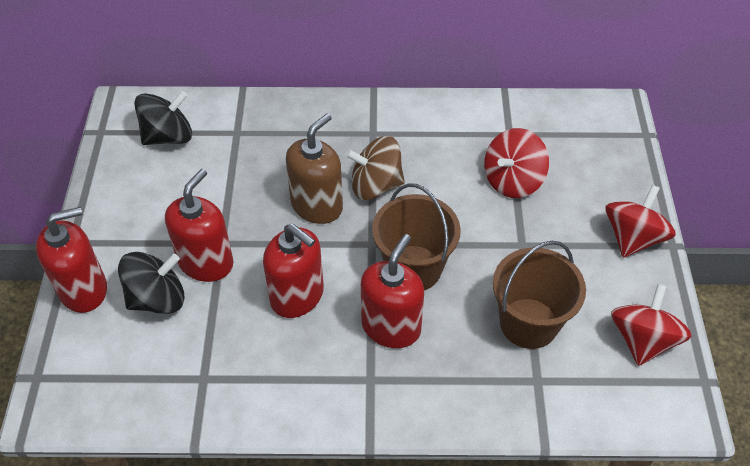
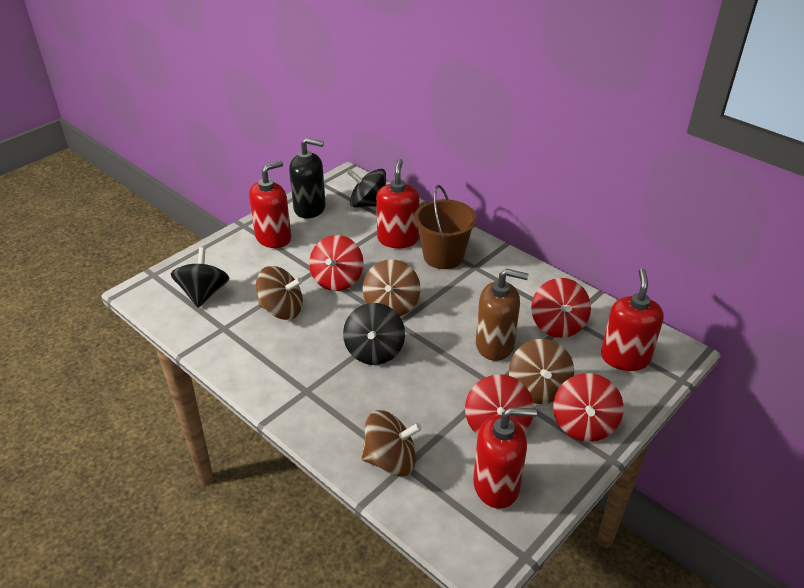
black soap dispenser: 0 -> 1
black spinning top: 2 -> 3
brown bucket: 2 -> 1
brown spinning top: 1 -> 4
red spinning top: 3 -> 4

